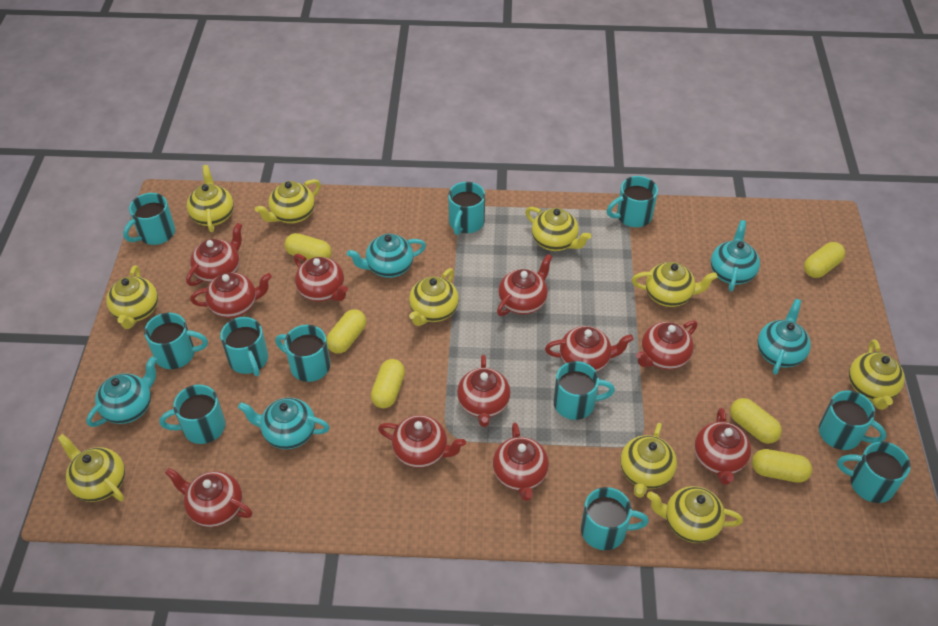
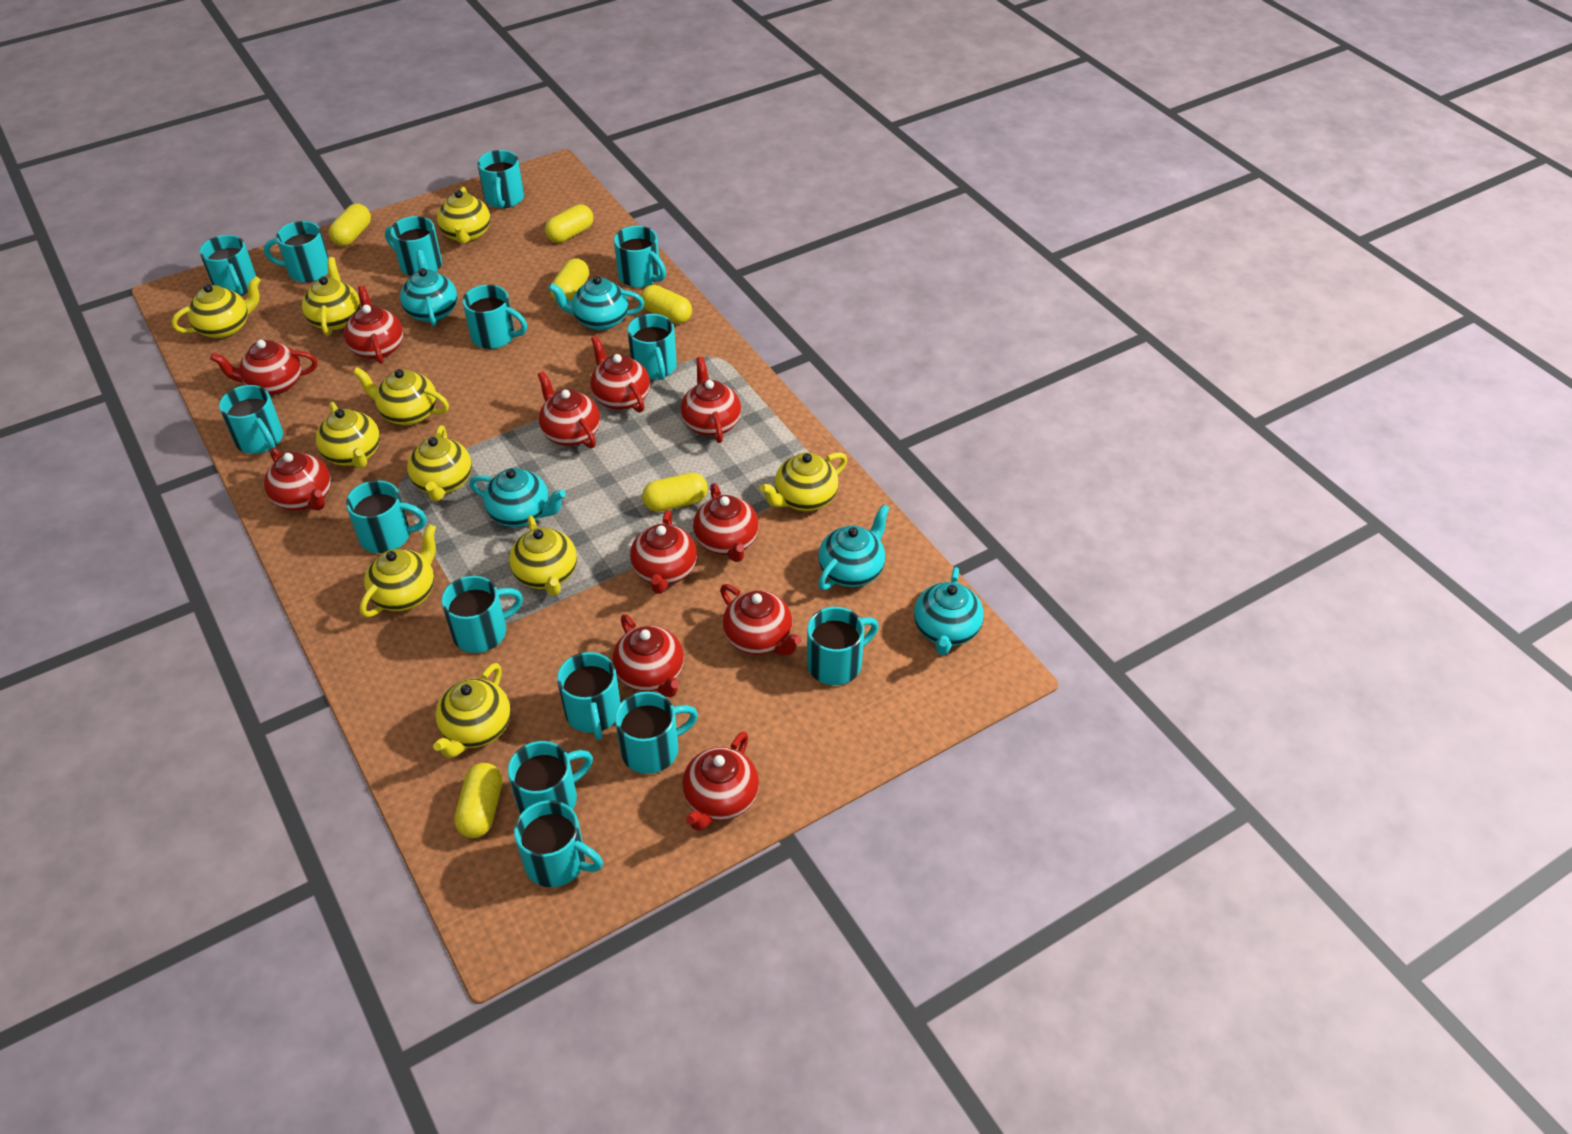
turquoise mug: 11 -> 15

